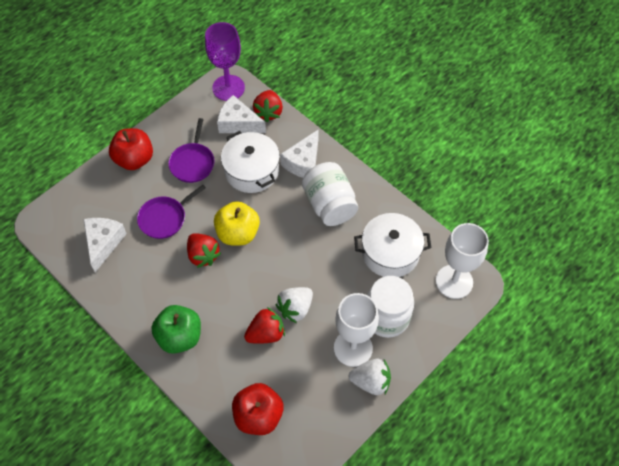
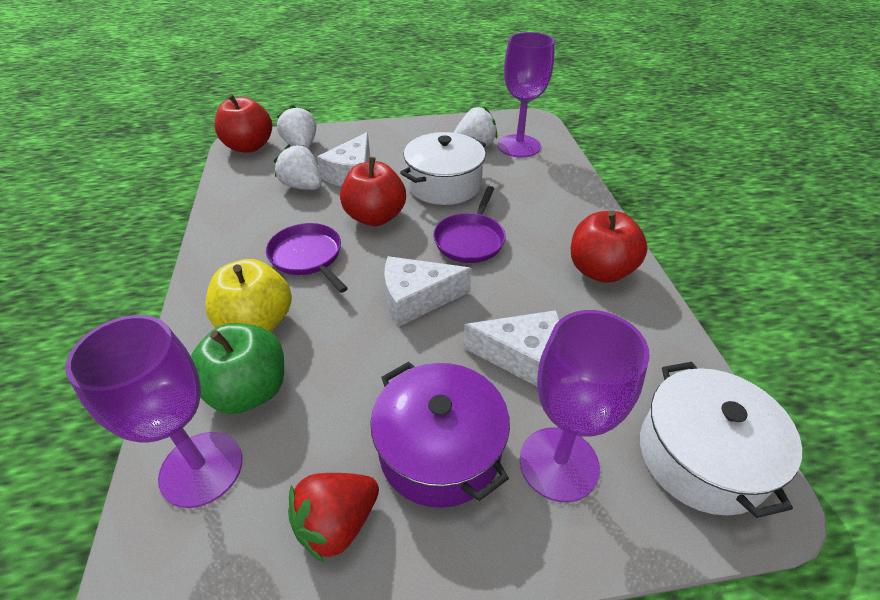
purple goblet: 1 -> 3
purple pot: 0 -> 1
red apple: 2 -> 3
red strawberry: 3 -> 1
white goblet: 2 -> 0
white jar: 2 -> 0
white strawberry: 2 -> 3

